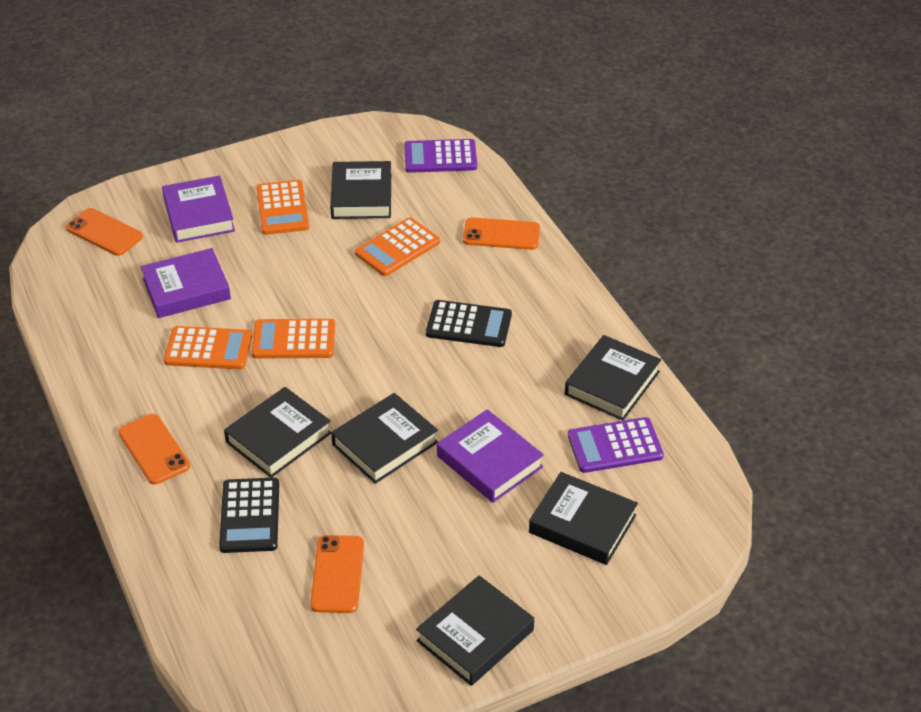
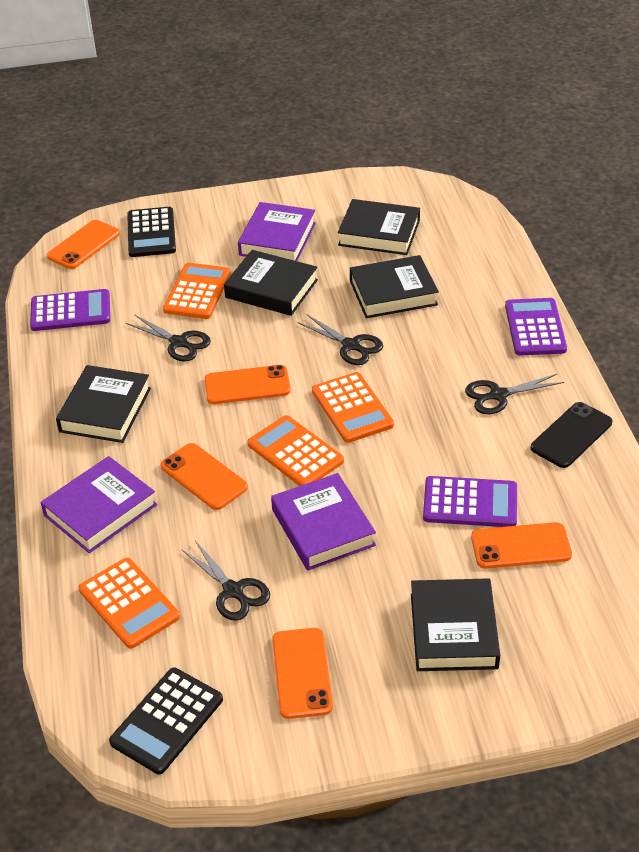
black book: 6 -> 5
black phone: 0 -> 1
black scissors: 0 -> 4
orange phone: 4 -> 5
purple calculator: 2 -> 3

